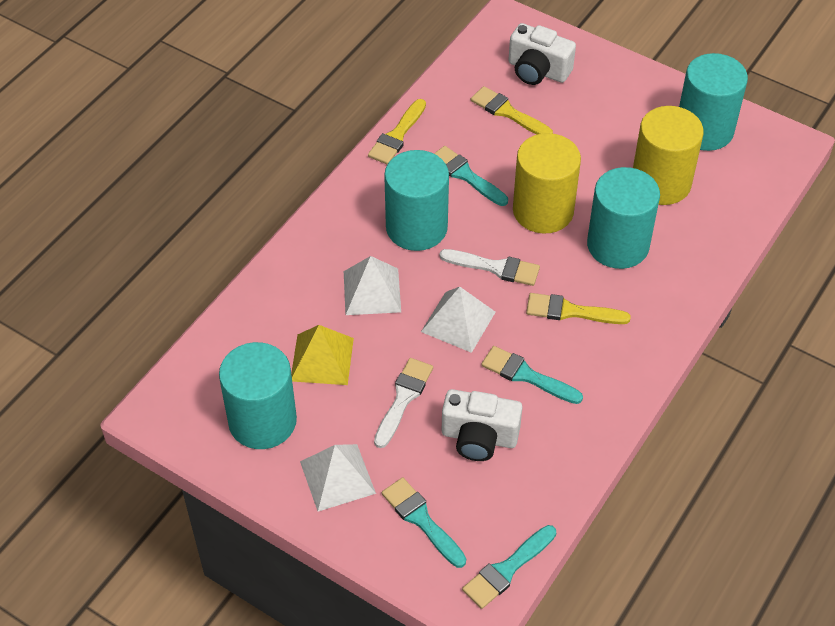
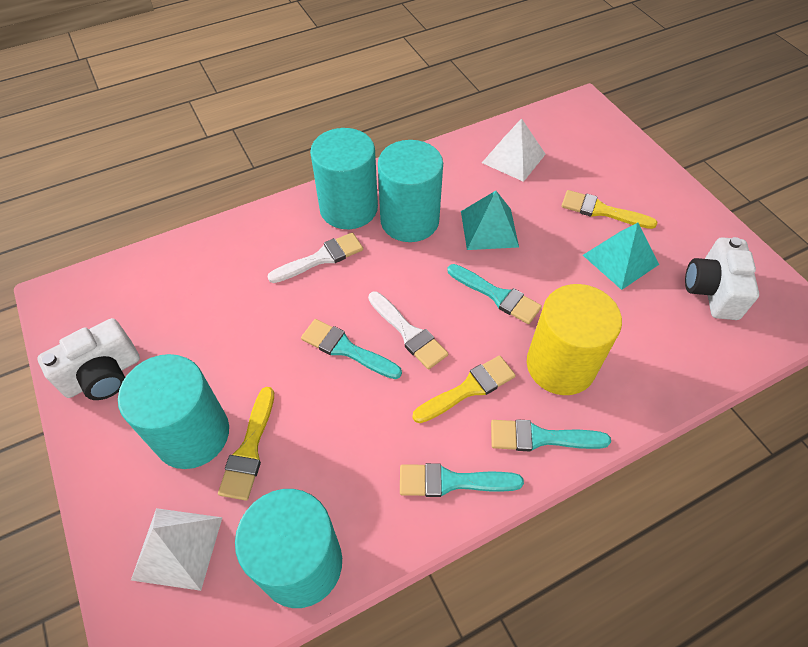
turquoise pyramid: 0 -> 2
white pyramid: 3 -> 2
yellow cylinder: 2 -> 1
yellow pyramid: 1 -> 0

